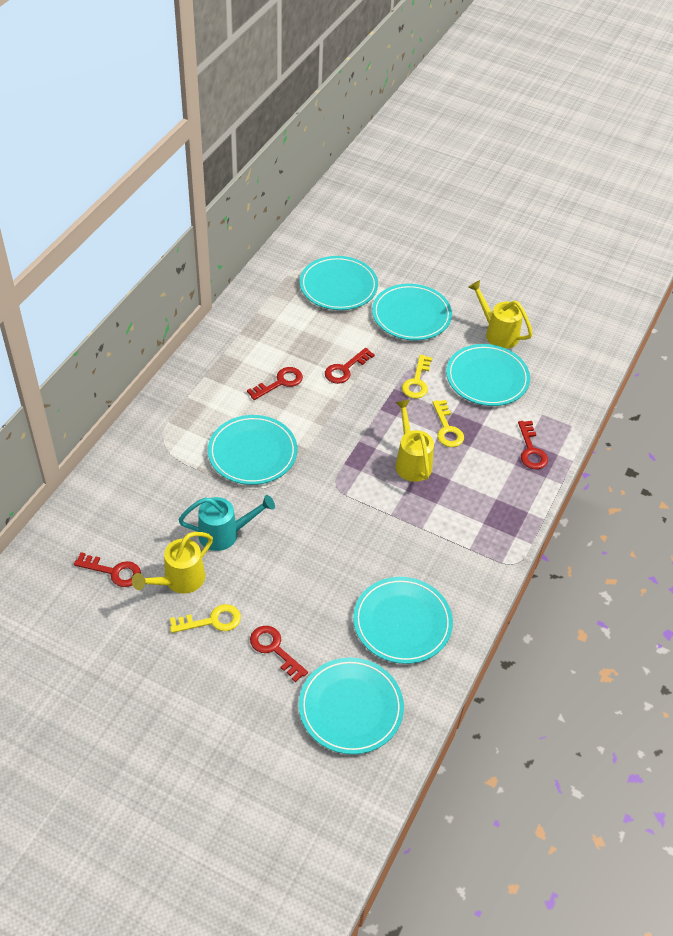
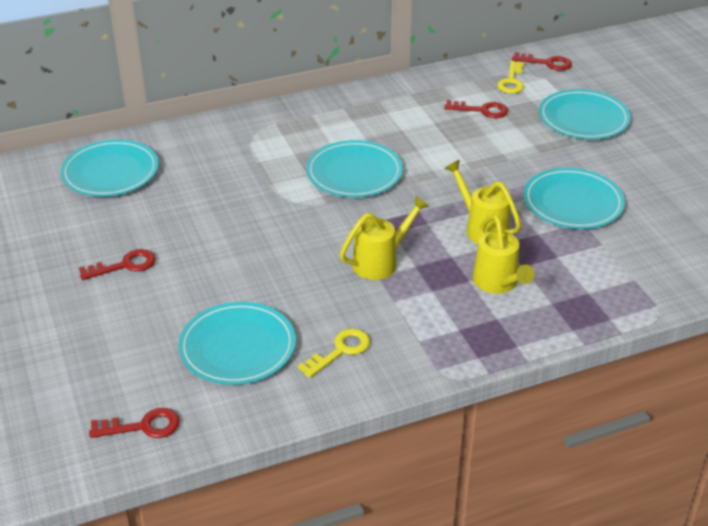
red key: 5 -> 4
turquoise plate: 6 -> 5
turquoise watering can: 1 -> 0
yellow key: 3 -> 2

